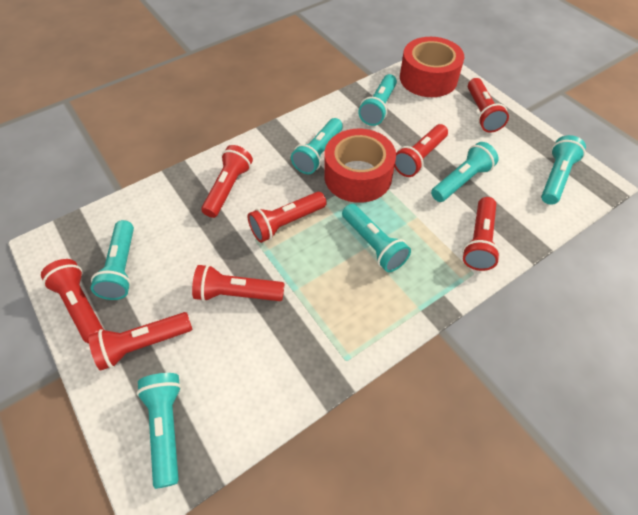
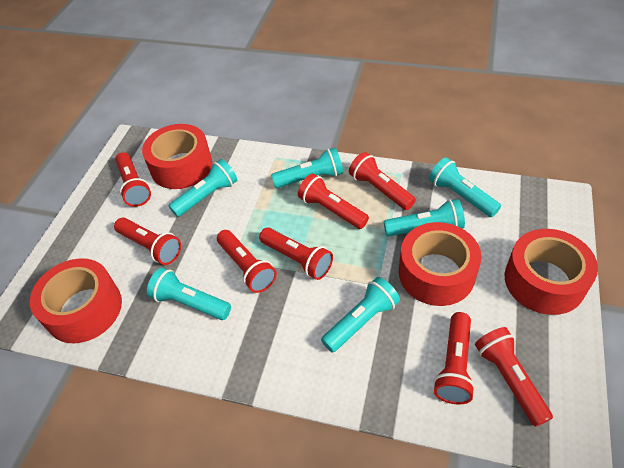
red tape: 2 -> 4
turquoise flashlight: 7 -> 6

